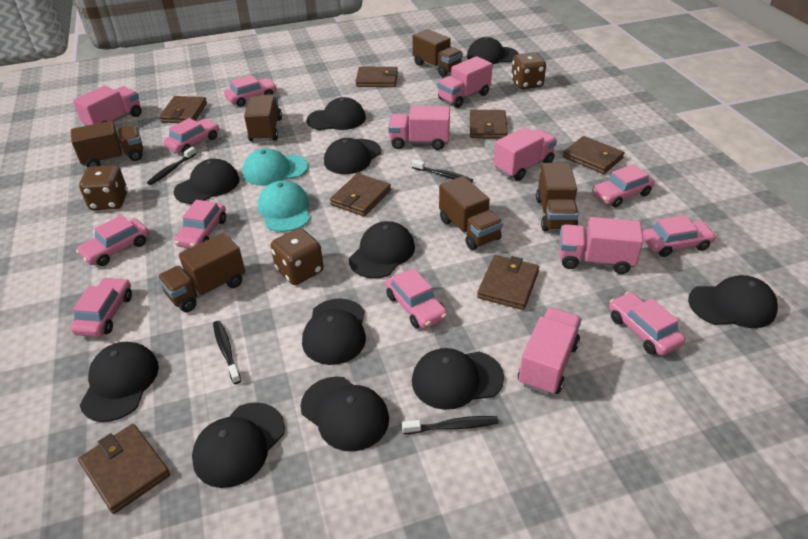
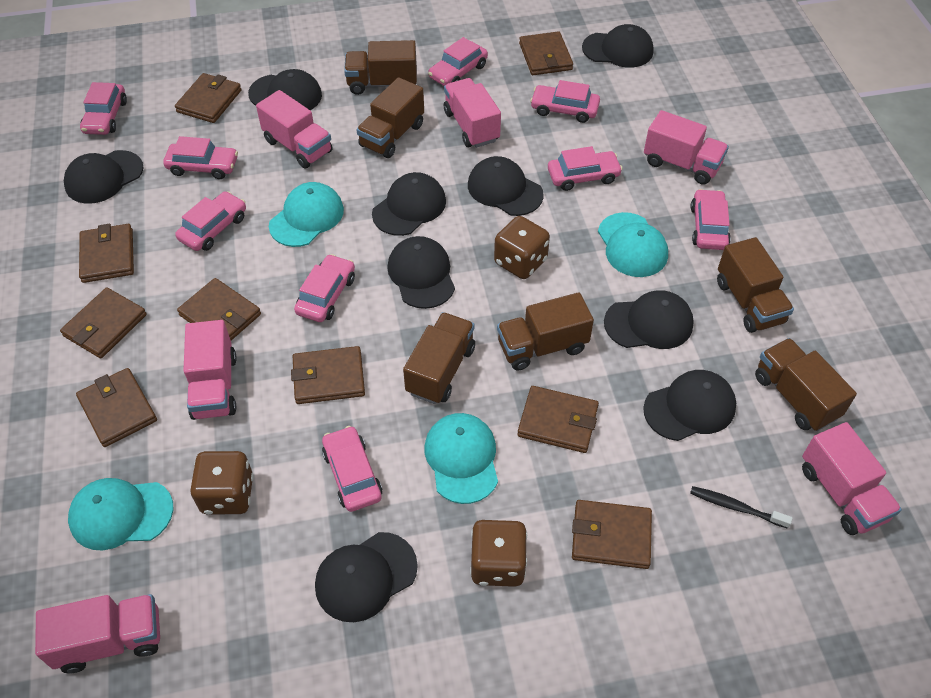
black cap: 11 -> 9
black toothbrush: 4 -> 1
brown wallet: 7 -> 9
turquoise cap: 2 -> 4

